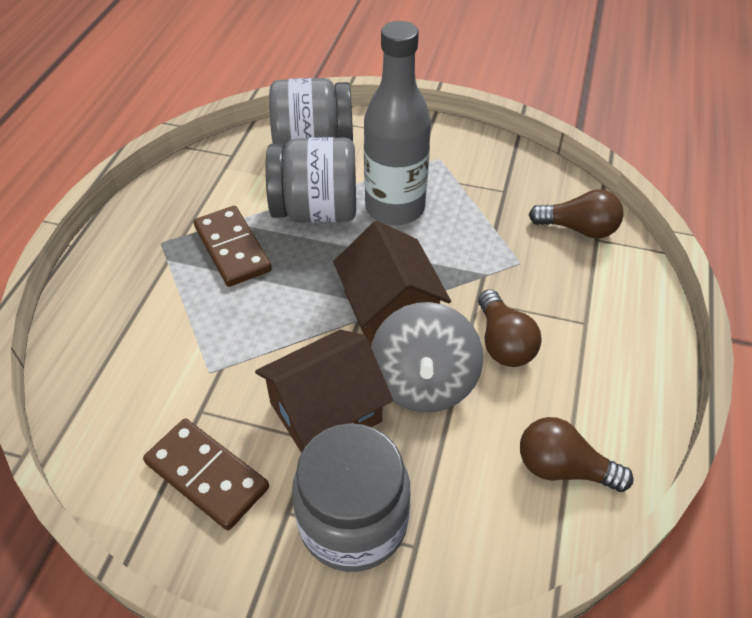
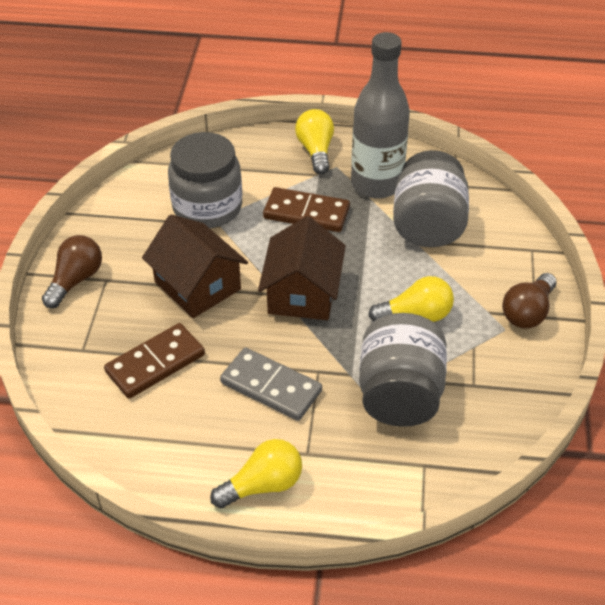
brown light bulb: 3 -> 2
grey domino: 0 -> 1
grey spinning top: 1 -> 0
yellow light bulb: 0 -> 3

